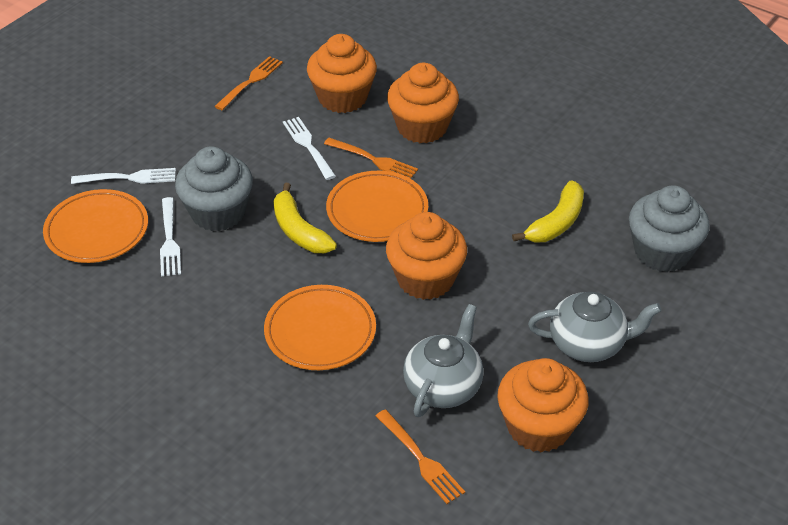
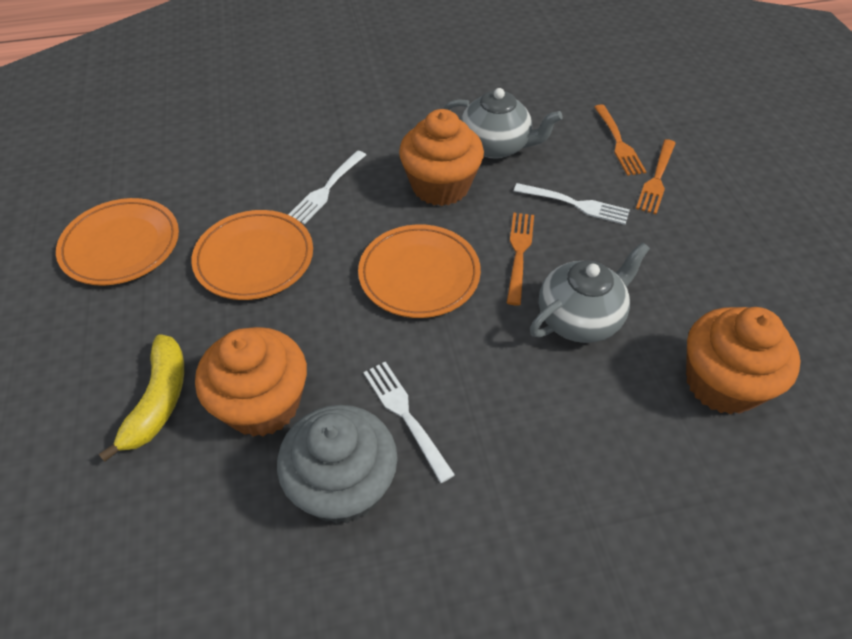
grey cupcake: 2 -> 1
orange cupcake: 4 -> 3
yellow banana: 2 -> 1

